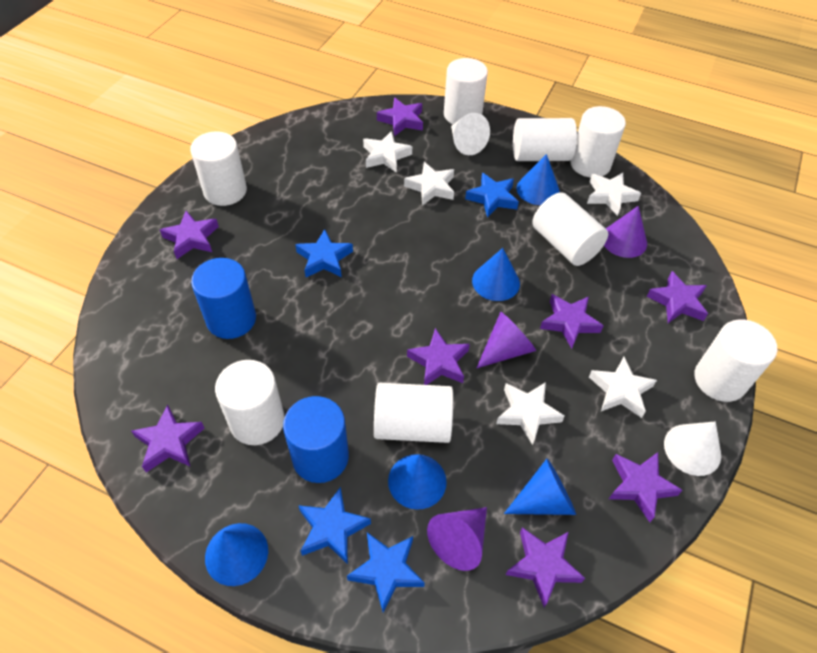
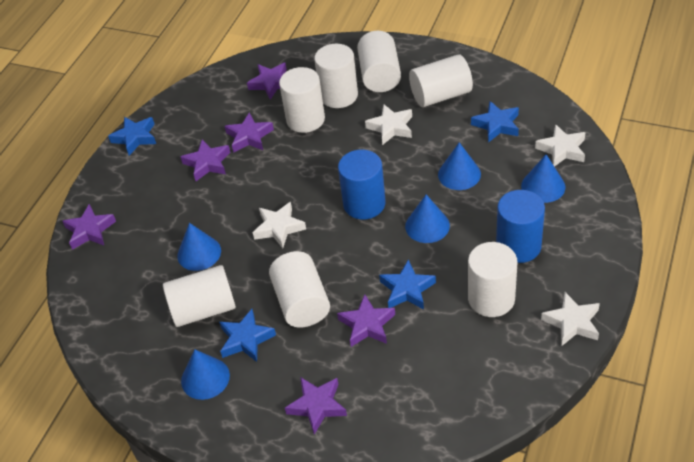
purple cone: 3 -> 0
purple star: 8 -> 6
white cone: 2 -> 0
white cylinder: 8 -> 7
white star: 5 -> 4

